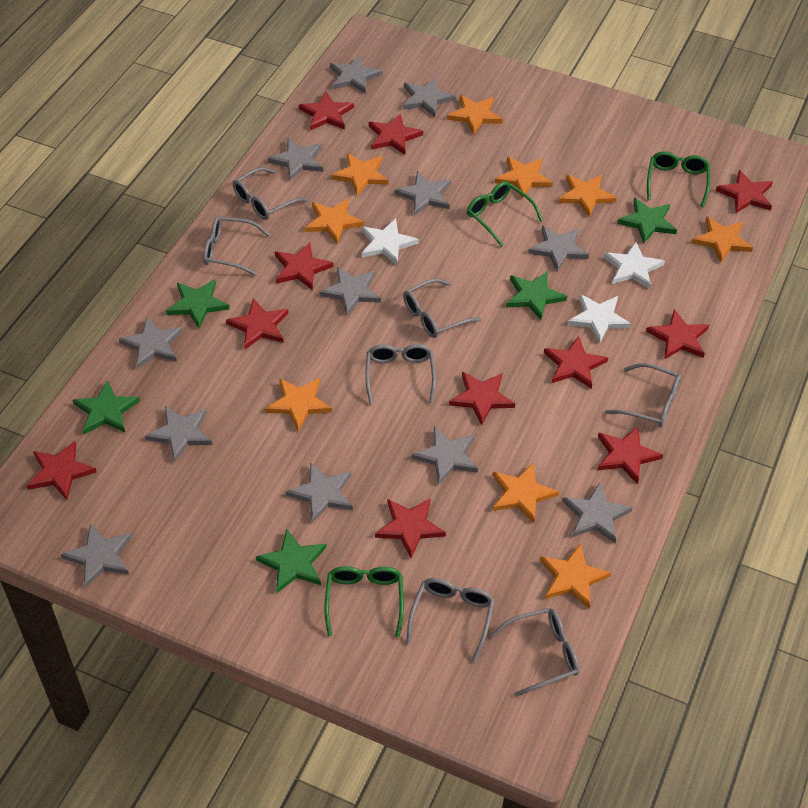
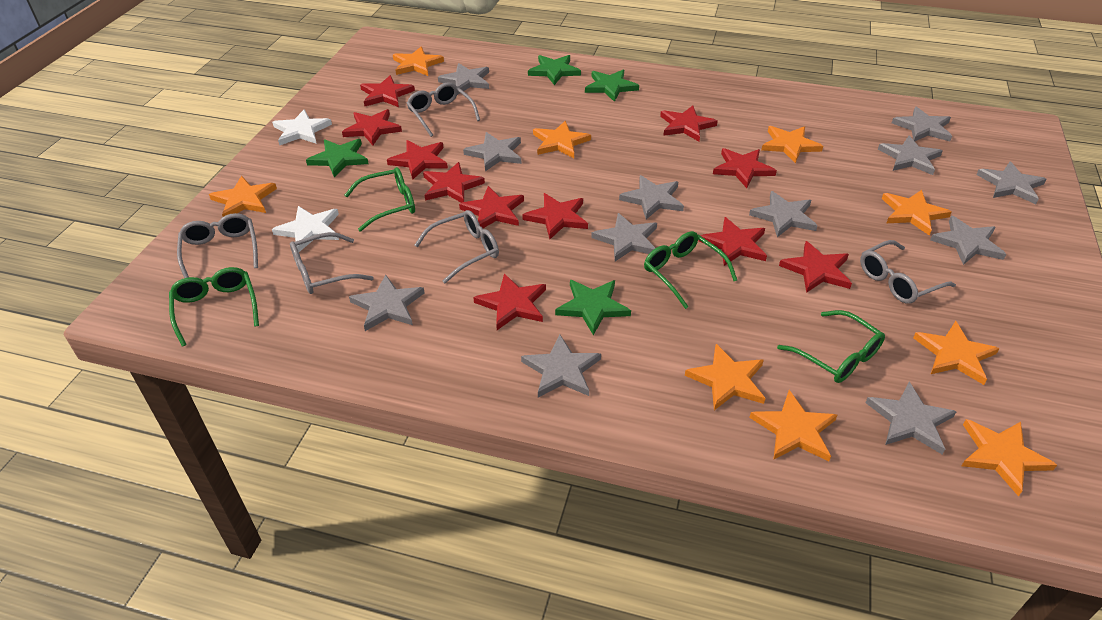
green glasses: 3 -> 4
green star: 5 -> 4
grey glasses: 7 -> 5
white star: 3 -> 2

